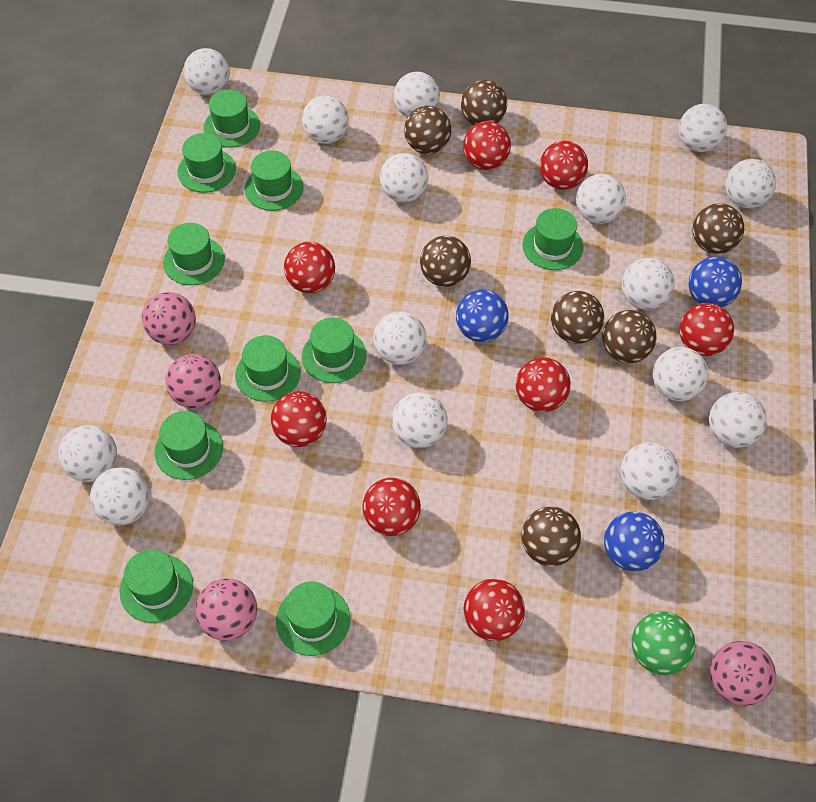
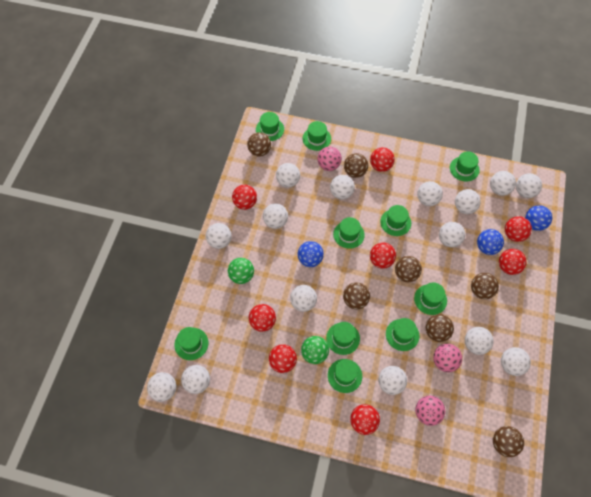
green ball: 1 -> 2
pink ball: 4 -> 3

